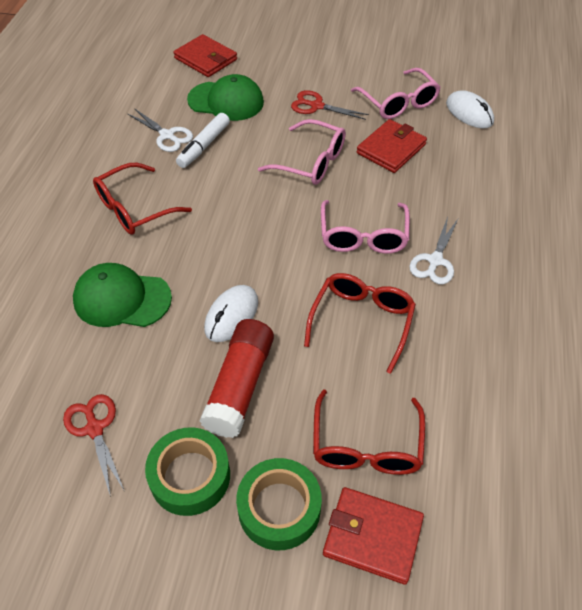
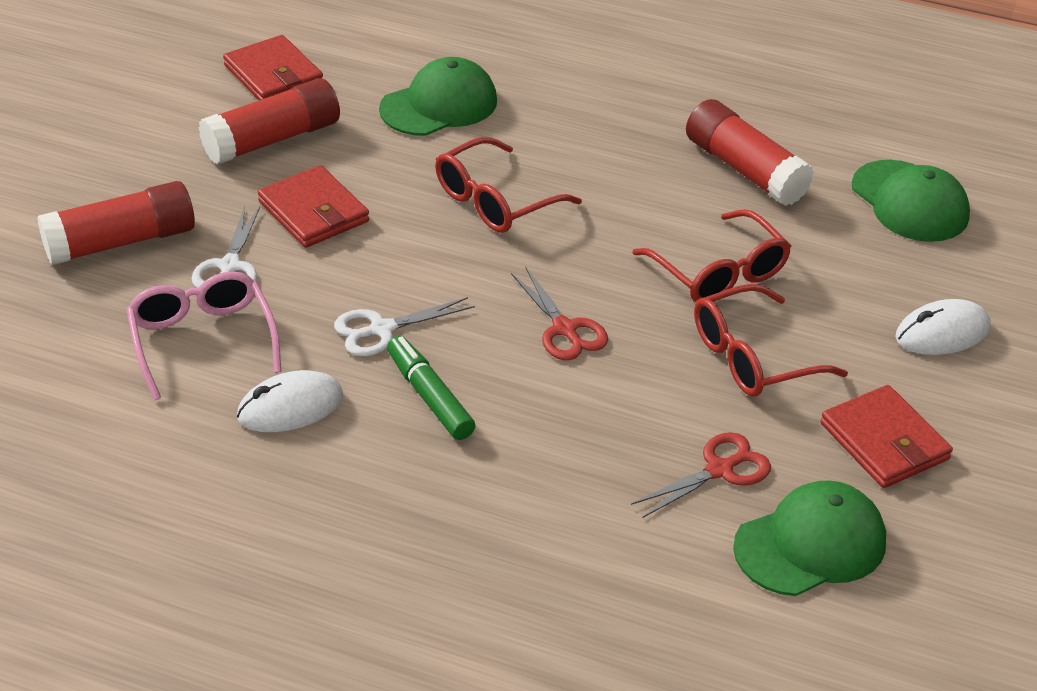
green cap: 2 -> 3
green marker: 0 -> 1
green tape: 2 -> 0
pink glasses: 3 -> 1
red glue stick: 1 -> 3
white marker: 1 -> 0

